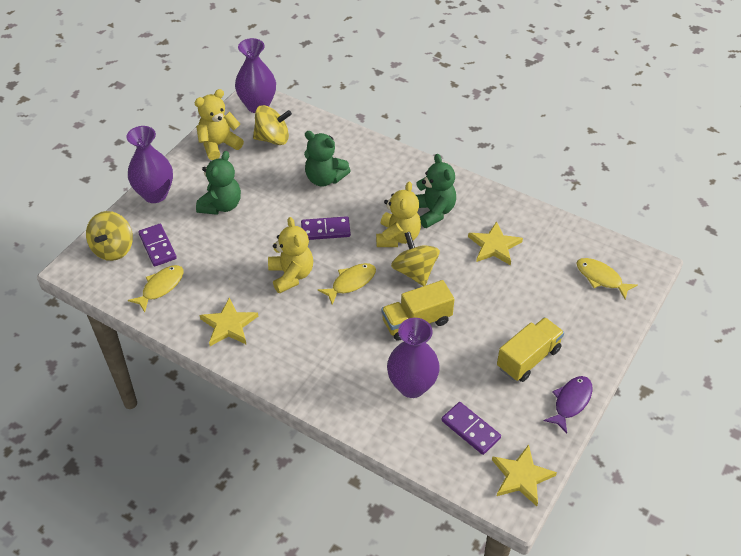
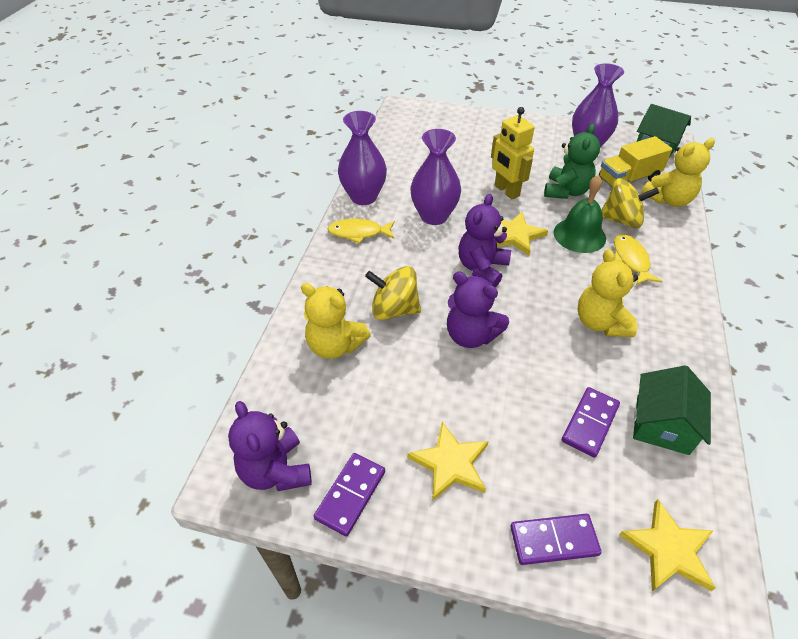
green bell: 0 -> 1
green house: 0 -> 2
green teddy bear: 3 -> 1
purple fish: 1 -> 0
purple teddy bear: 0 -> 3
yellow fish: 3 -> 2
yellow robot: 0 -> 1
yellow spinning top: 3 -> 2
yellow truck: 2 -> 1

